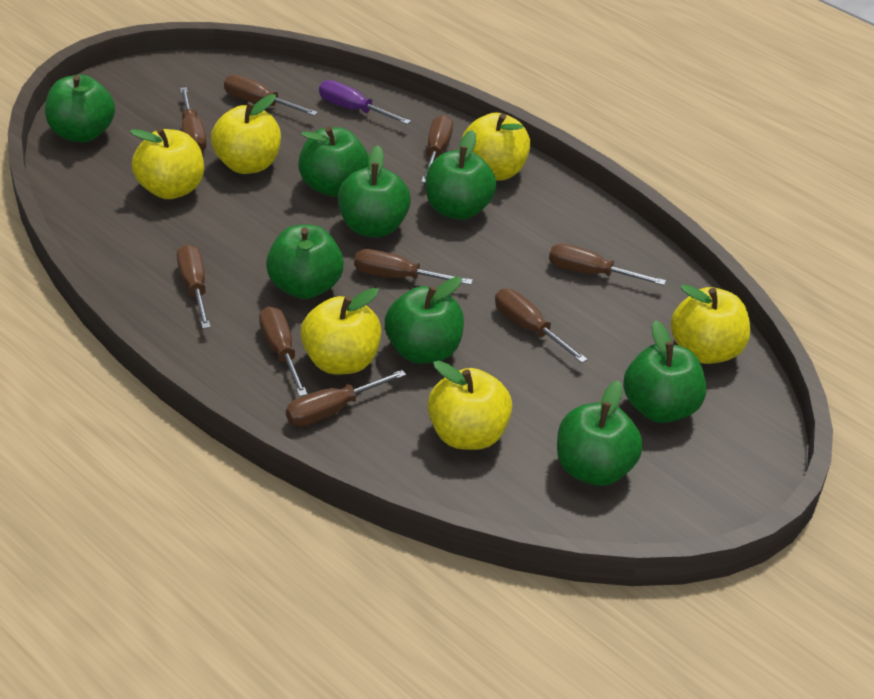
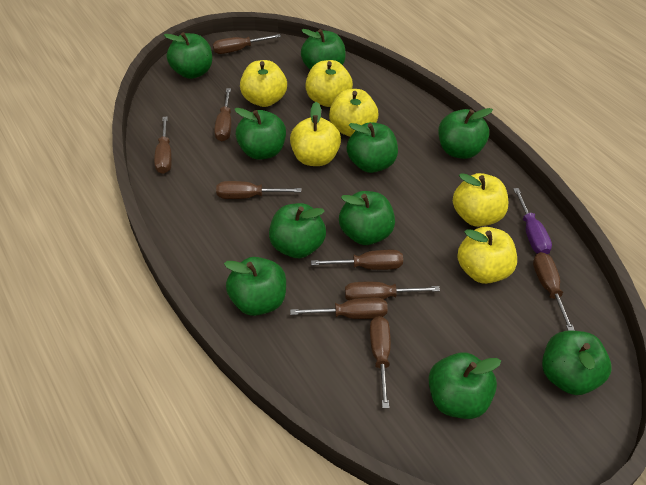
green apple: 8 -> 10

